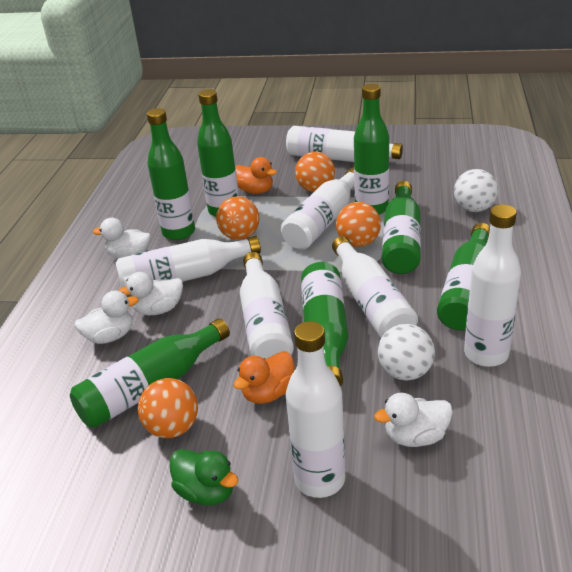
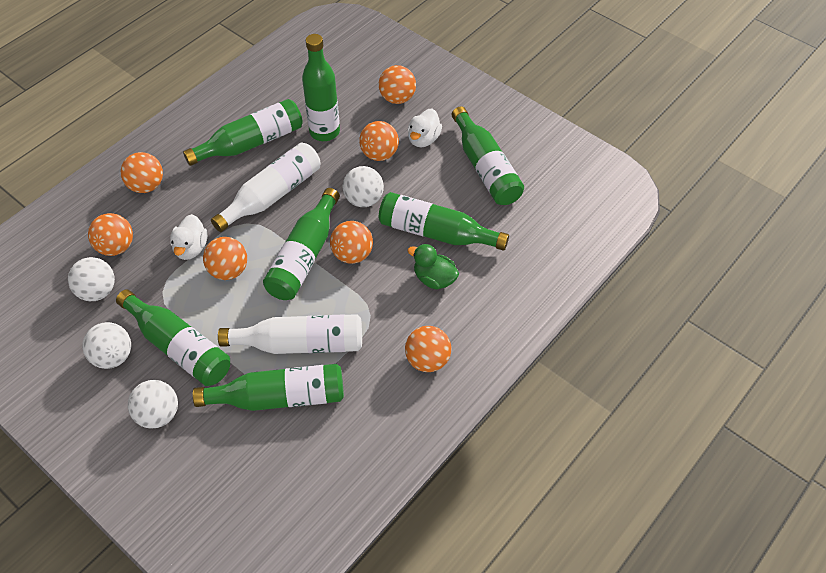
orange ball: 4 -> 7
orange duck: 2 -> 0
white ball: 2 -> 4
white bottle: 7 -> 2
white duck: 4 -> 2

